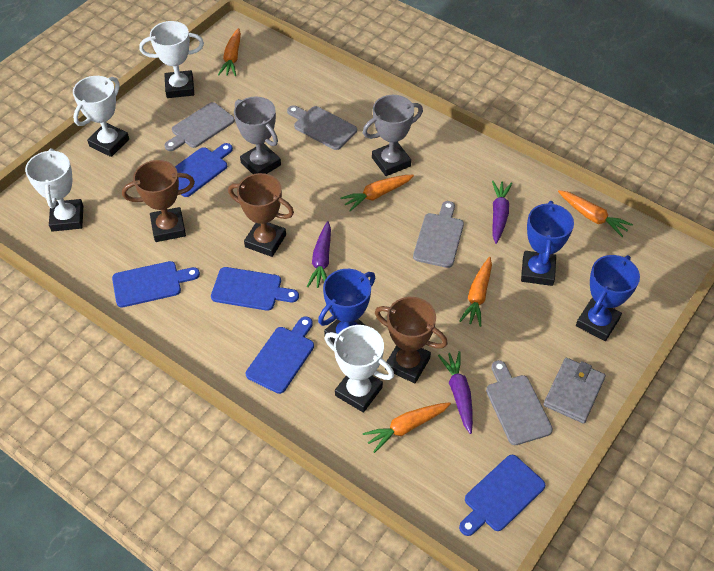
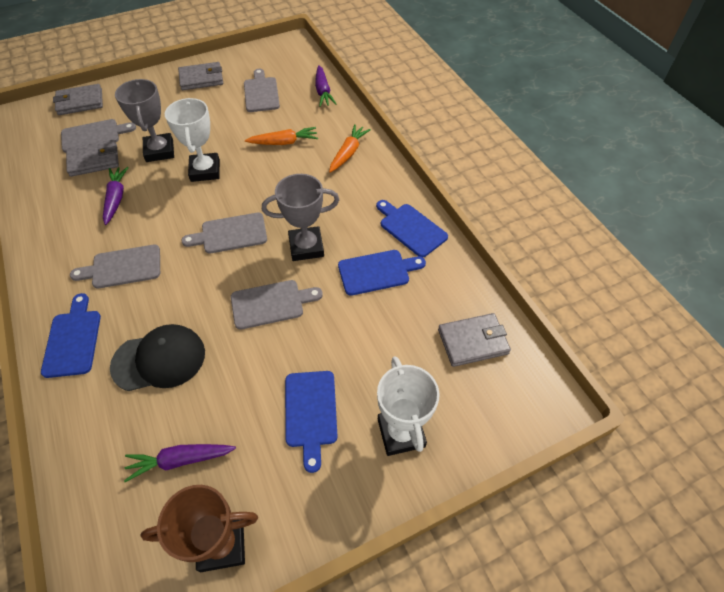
black cap: 0 -> 1
blue cutting board: 5 -> 4
blue trophy: 3 -> 0
brown trophy: 3 -> 1
grey cutting board: 4 -> 5
grey wallet: 1 -> 4
orange carrot: 5 -> 2
white trophy: 4 -> 2

